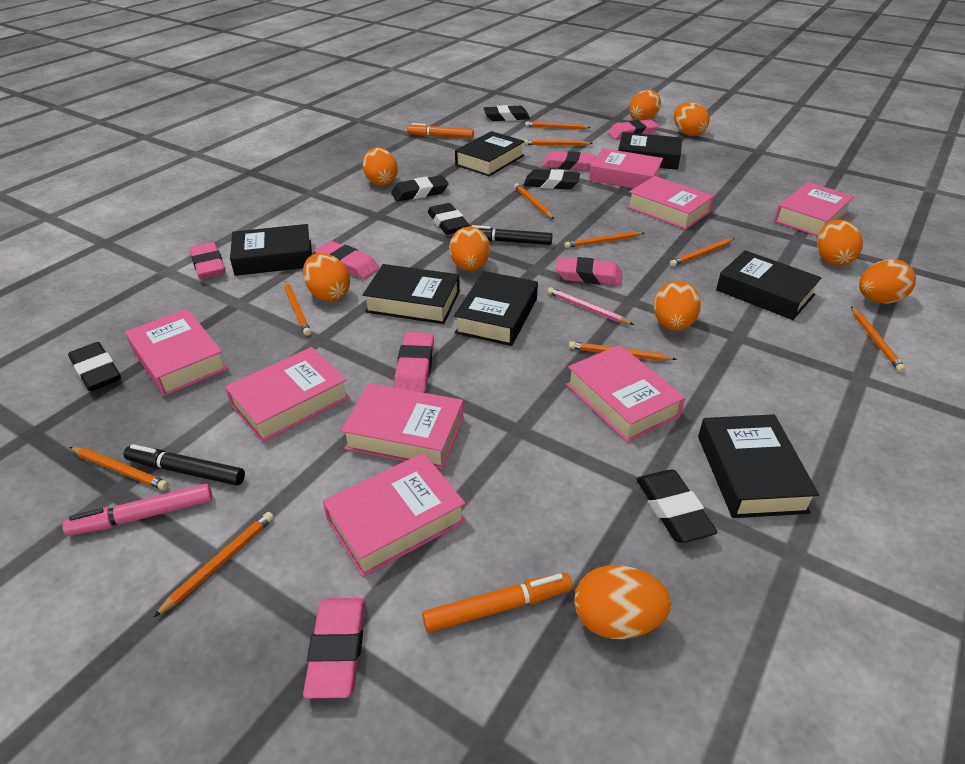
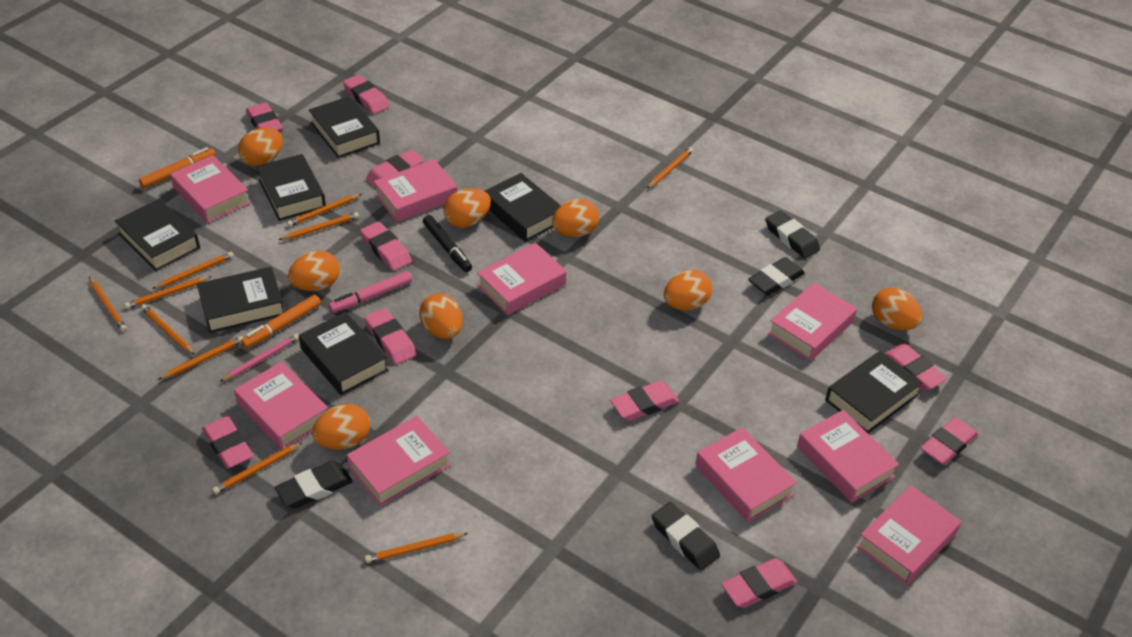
black eraser: 6 -> 4
black marker: 2 -> 1
orange egg: 9 -> 8
pink book: 8 -> 9
pink eraser: 7 -> 10

